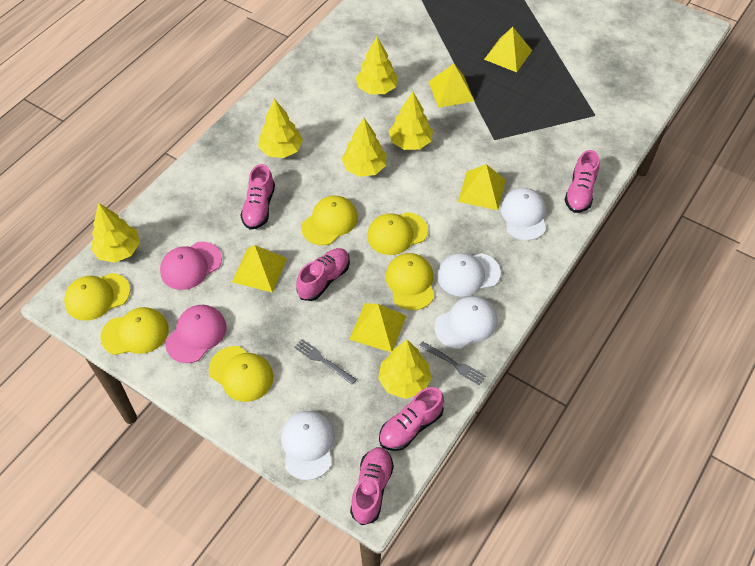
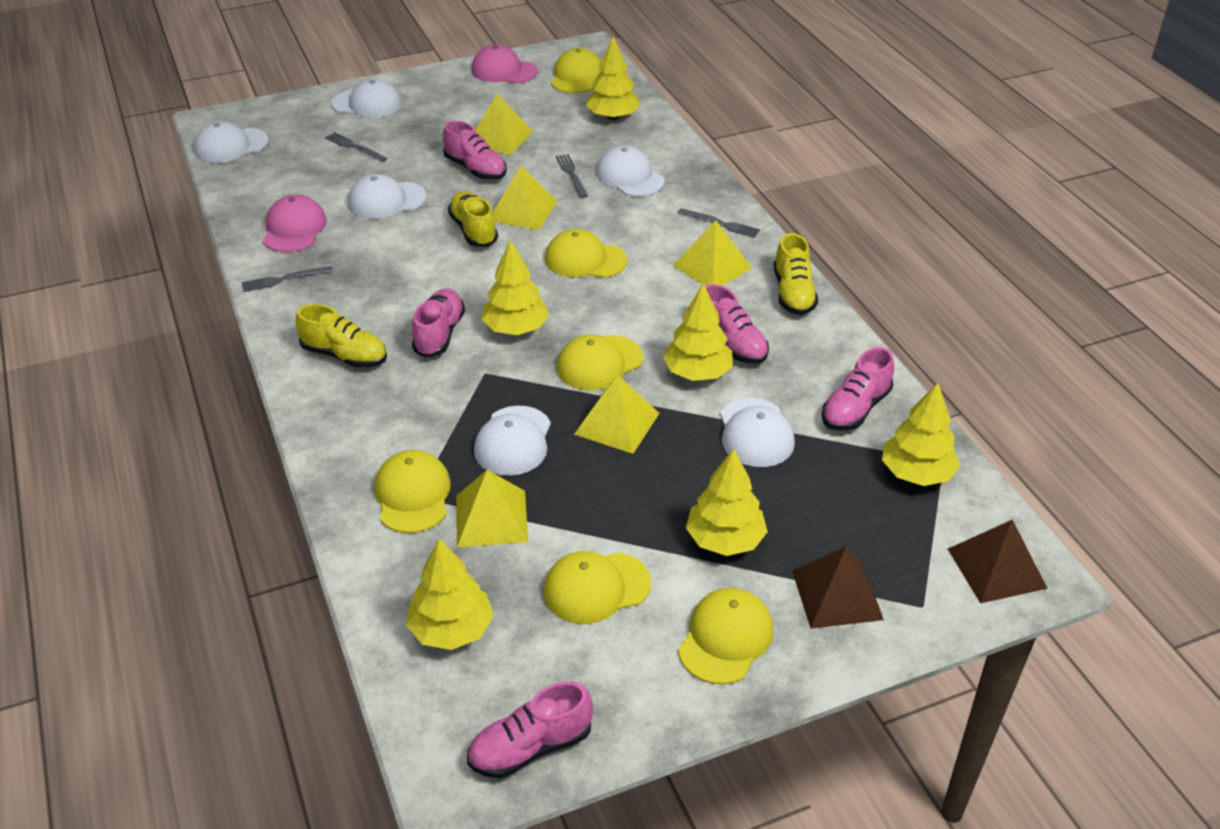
brown pyramid: 0 -> 2
grey fork: 2 -> 4
white cap: 4 -> 6
yellow shoe: 0 -> 3

